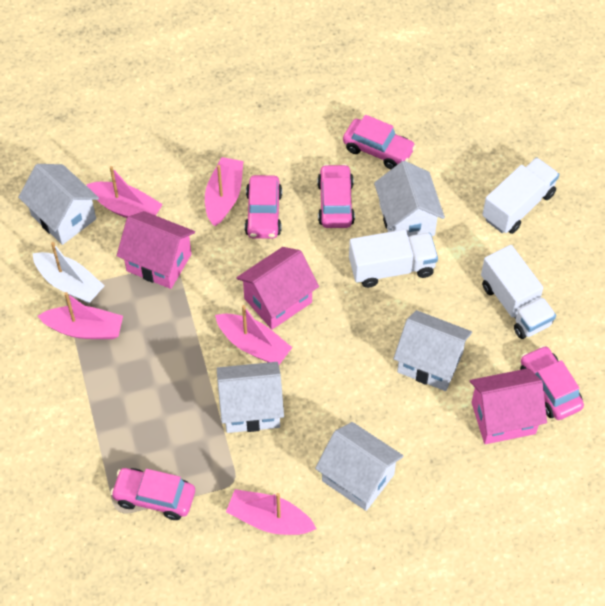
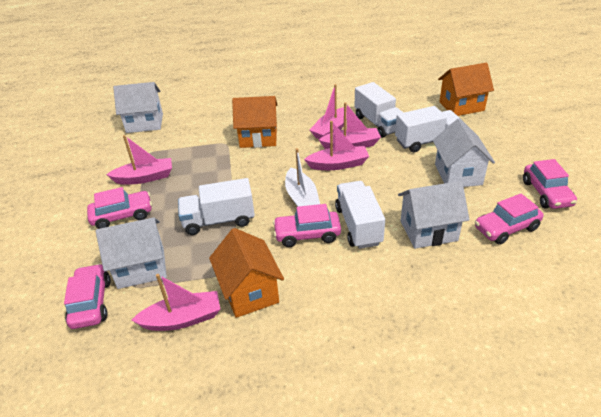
orange house: 0 -> 3
pink house: 3 -> 0
white house: 5 -> 4
white truck: 3 -> 4

